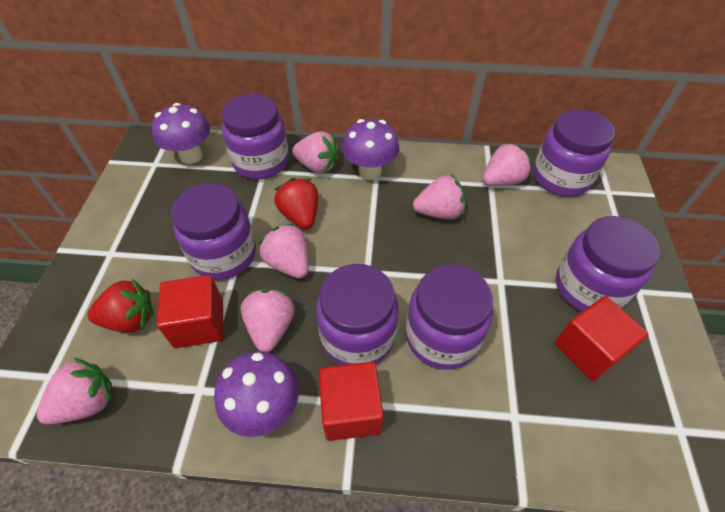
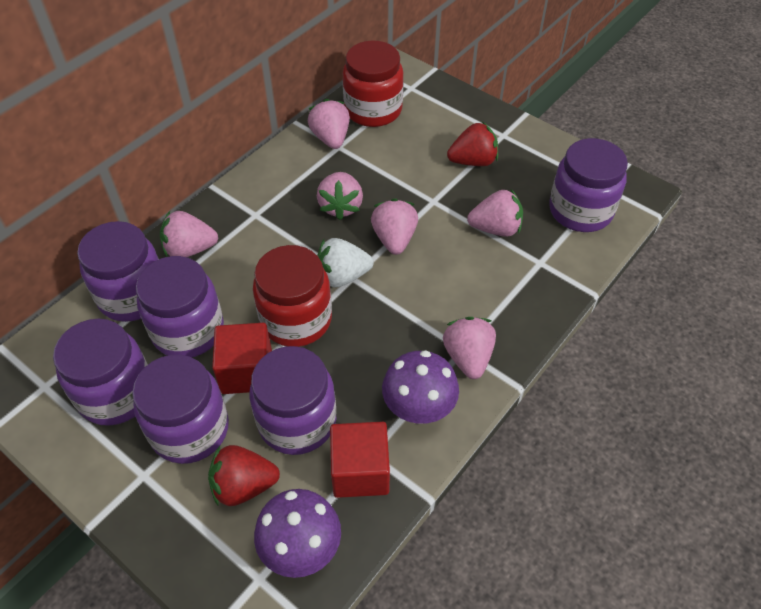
purple mushroom: 3 -> 2
red cube: 3 -> 2
red jar: 0 -> 2
white strawberry: 0 -> 1

